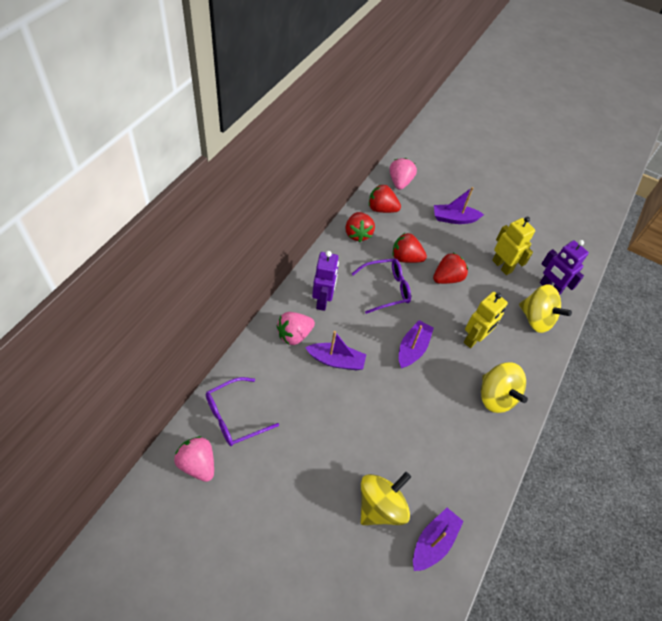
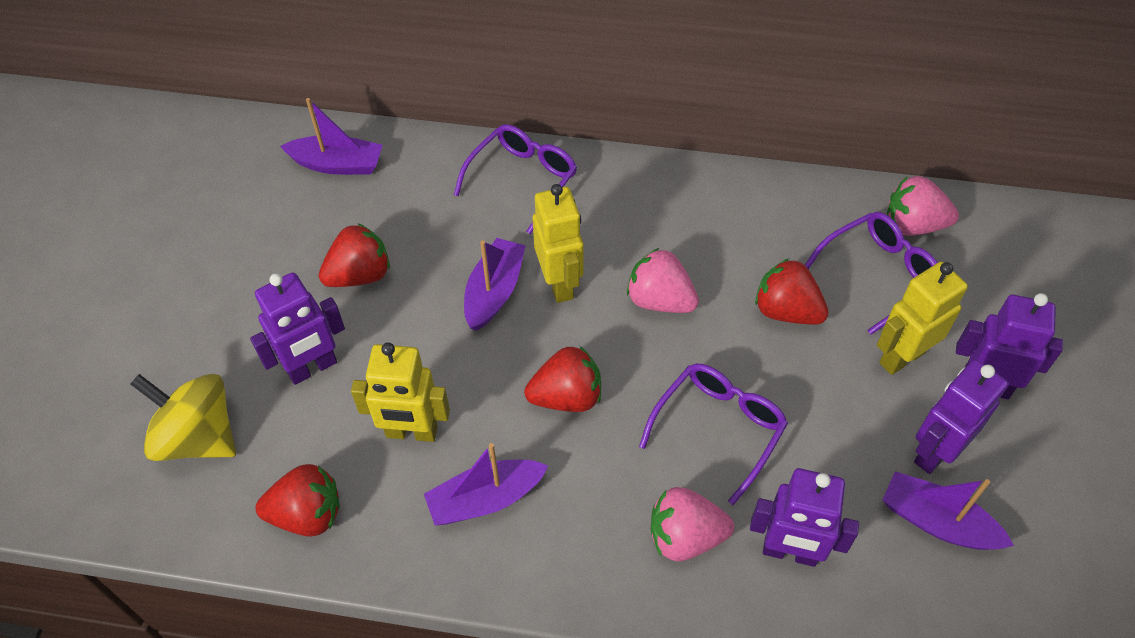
purple glasses: 2 -> 3
purple robot: 2 -> 4
yellow robot: 2 -> 3
yellow spinning top: 3 -> 1

